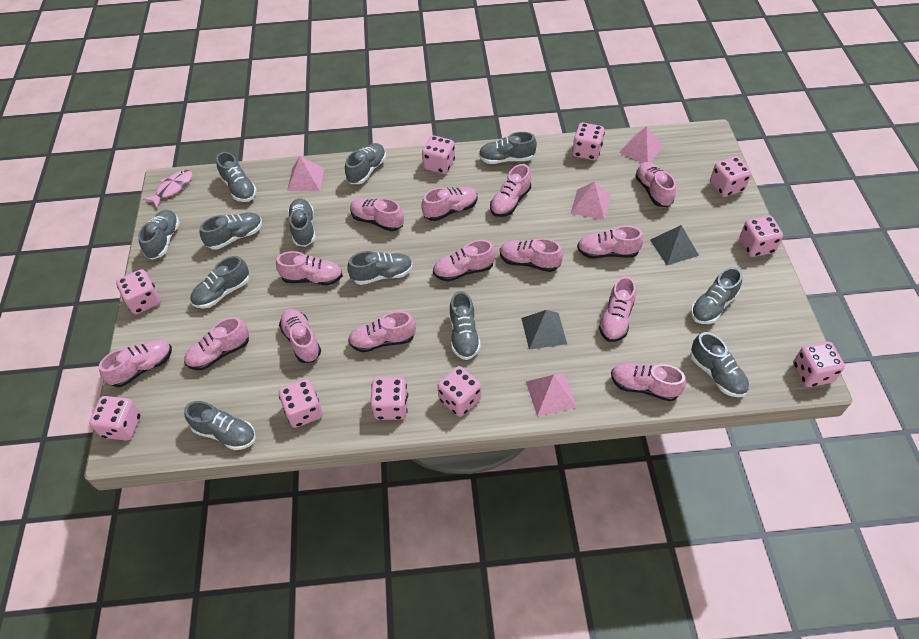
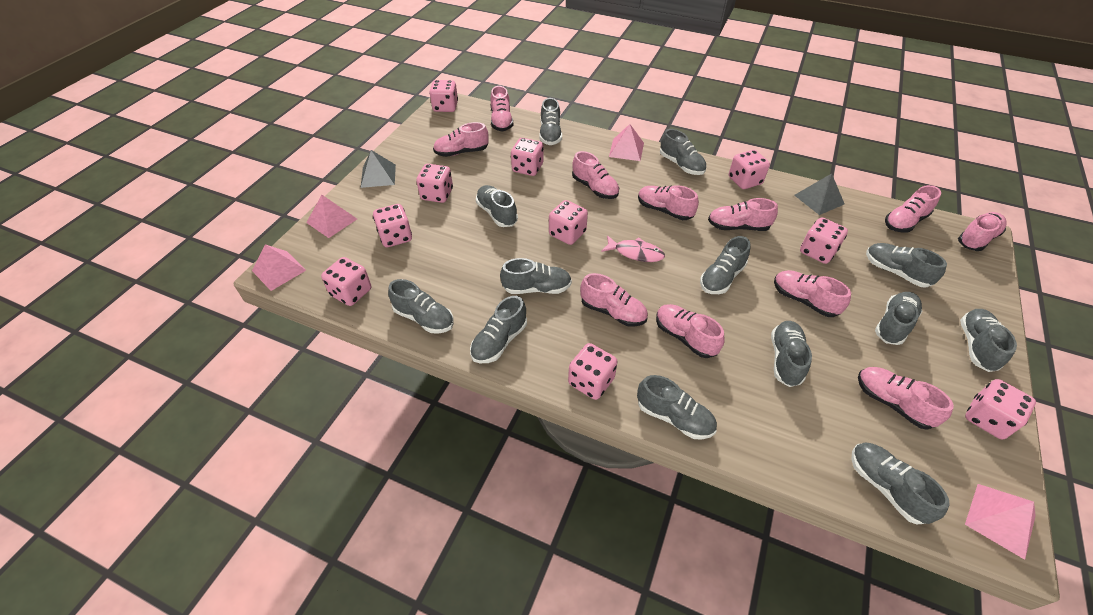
grey shoe: 12 -> 13
pink shoe: 14 -> 11

